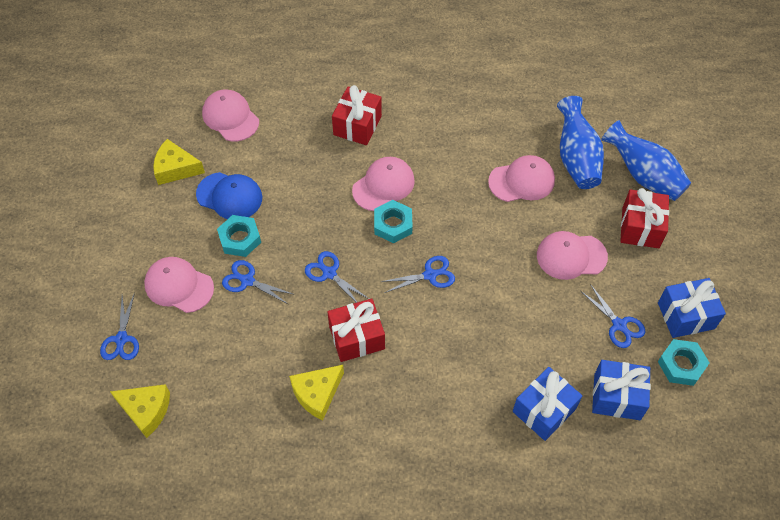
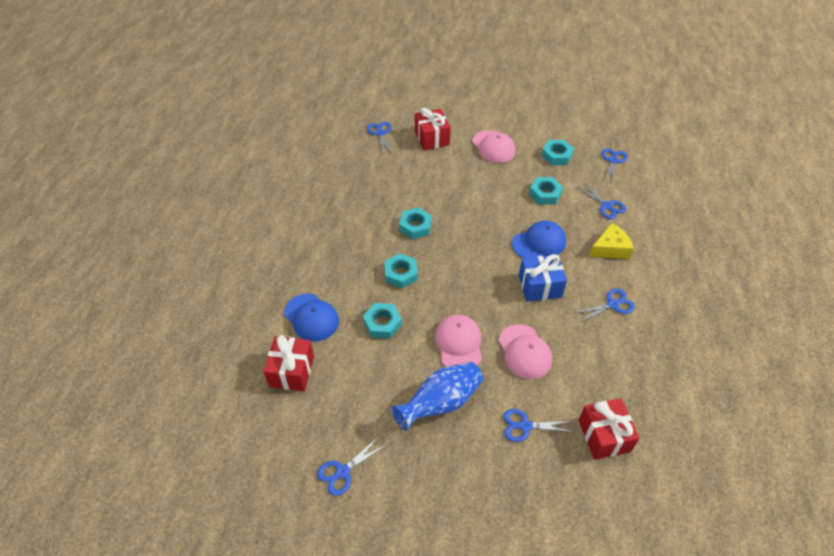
blue cap: 1 -> 2
blue gift: 3 -> 1
blue scissors: 5 -> 6
blue vase: 2 -> 1
pink cap: 5 -> 3
turquoise nut: 3 -> 5
yellow cheese: 3 -> 1

